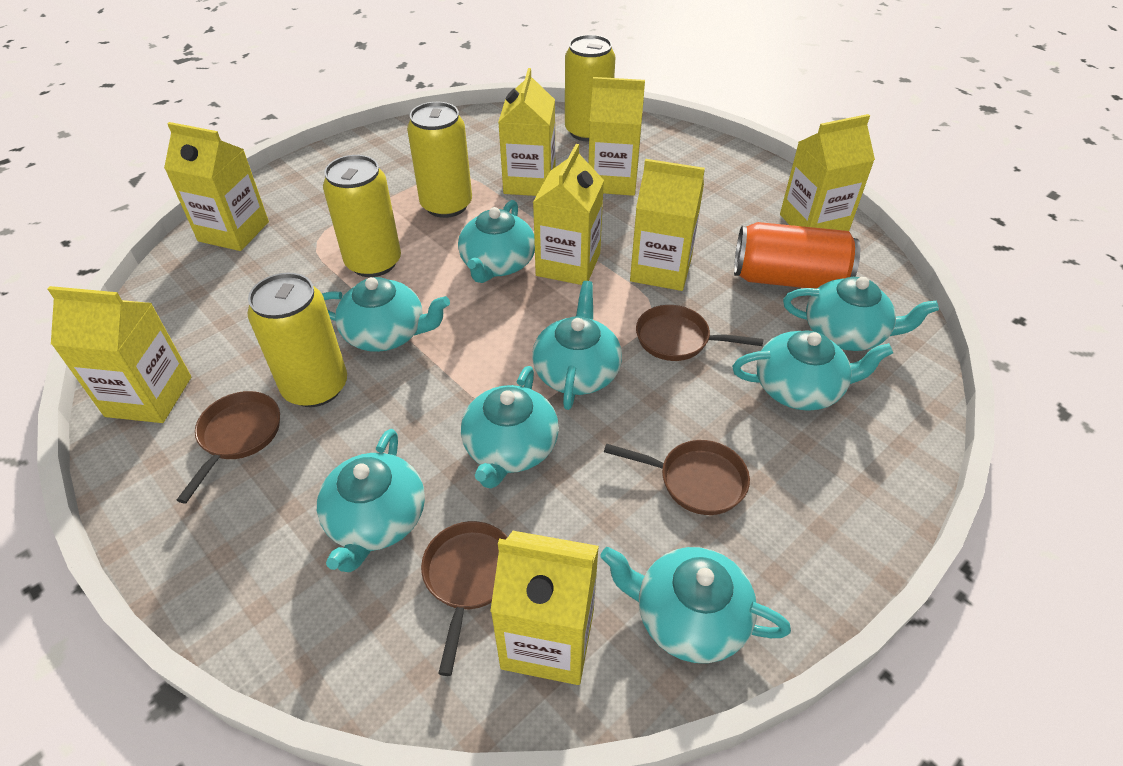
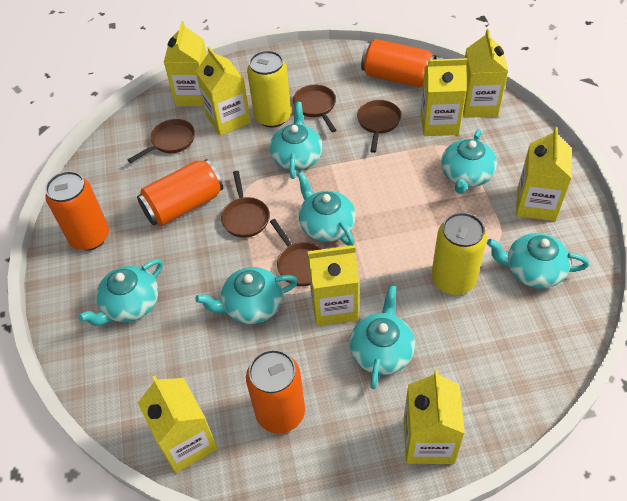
brown pan: 4 -> 5
orange can: 1 -> 4
turquoise teapot: 8 -> 7
yellow can: 4 -> 2

